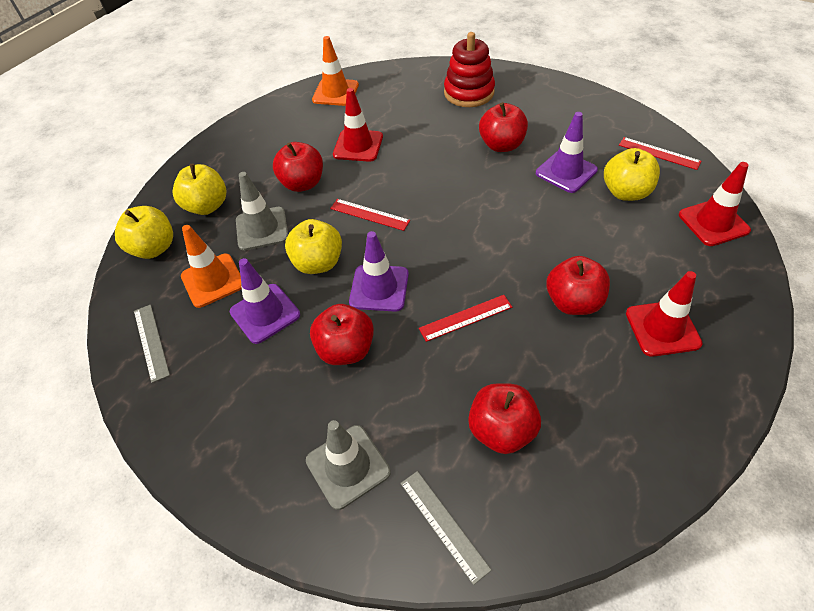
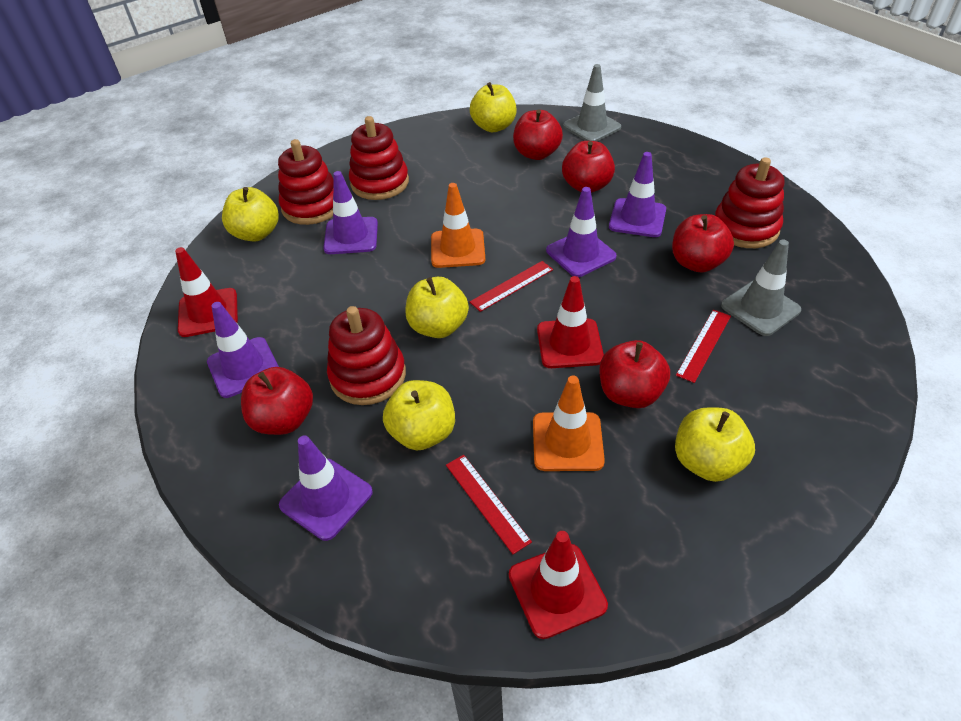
grey ruler: 2 -> 0
purple traffic cone: 3 -> 5
red stacking toy: 1 -> 4
yellow apple: 4 -> 5

